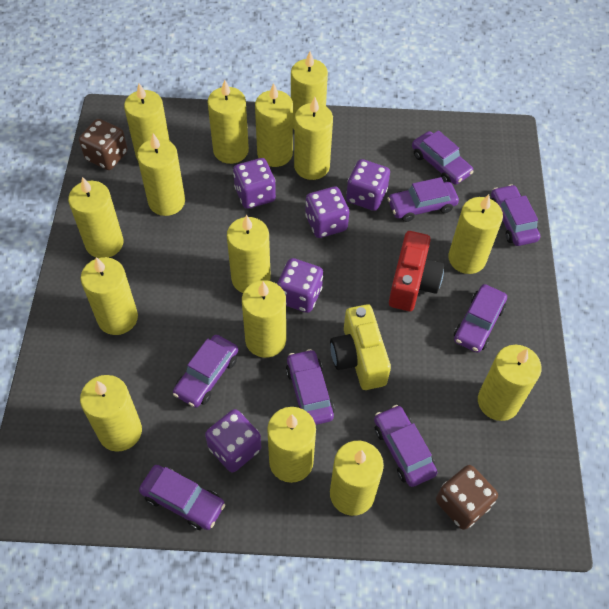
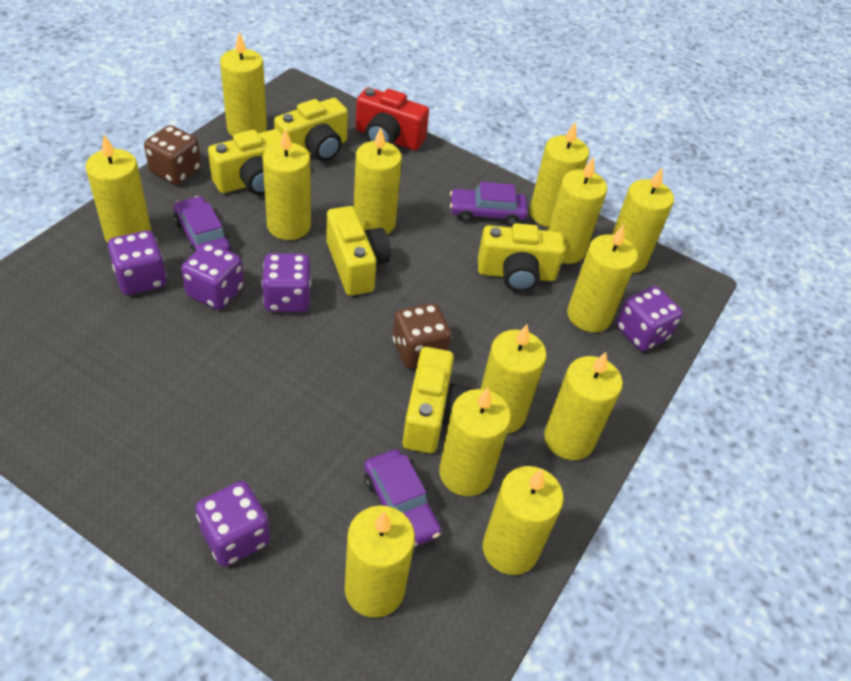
purple car: 8 -> 3
yellow camera: 1 -> 5
yellow candle: 15 -> 13

